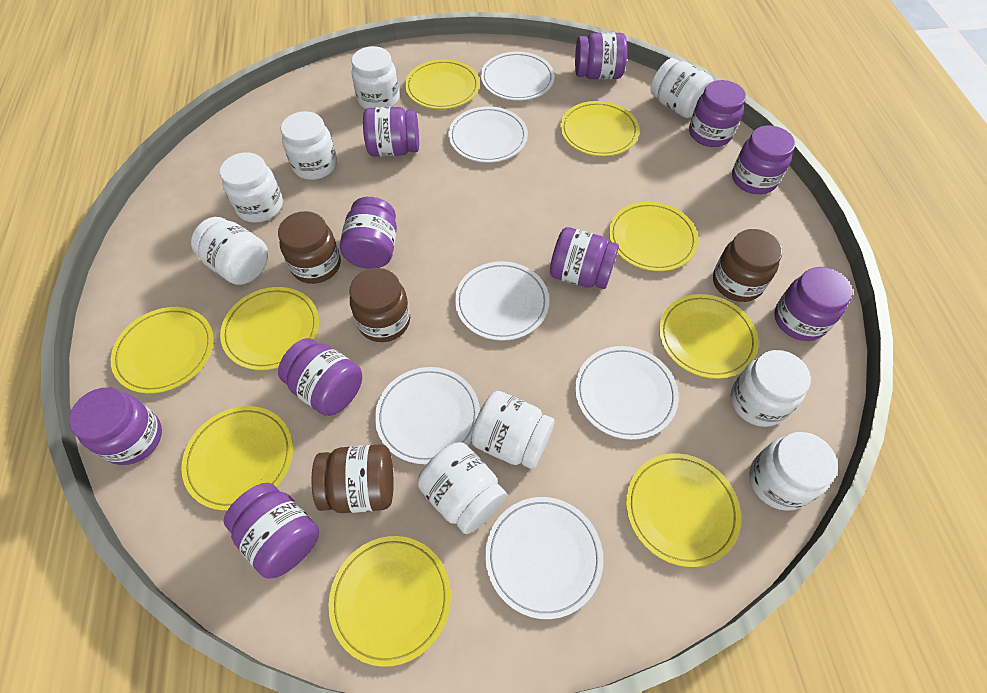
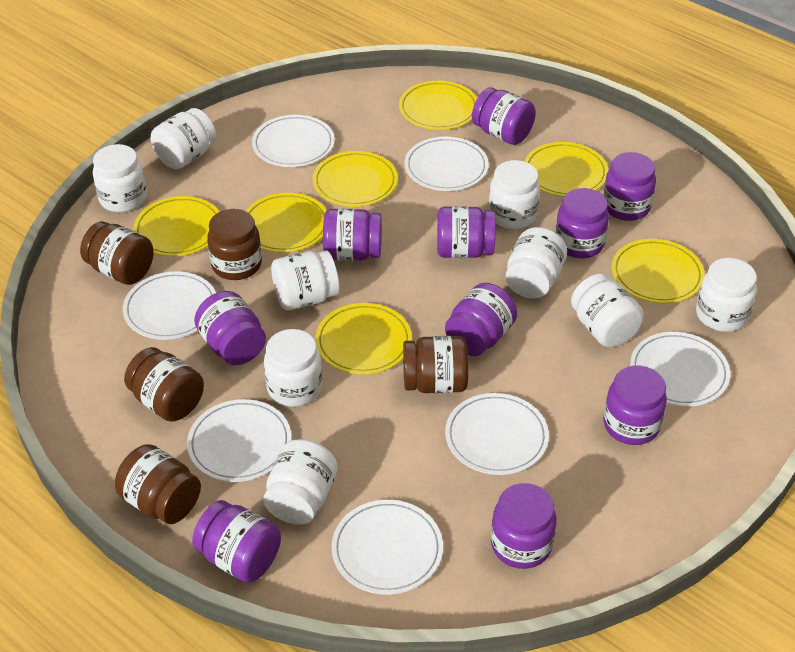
brown jar: 4 -> 5
white plate: 6 -> 7
yellow plate: 9 -> 7

